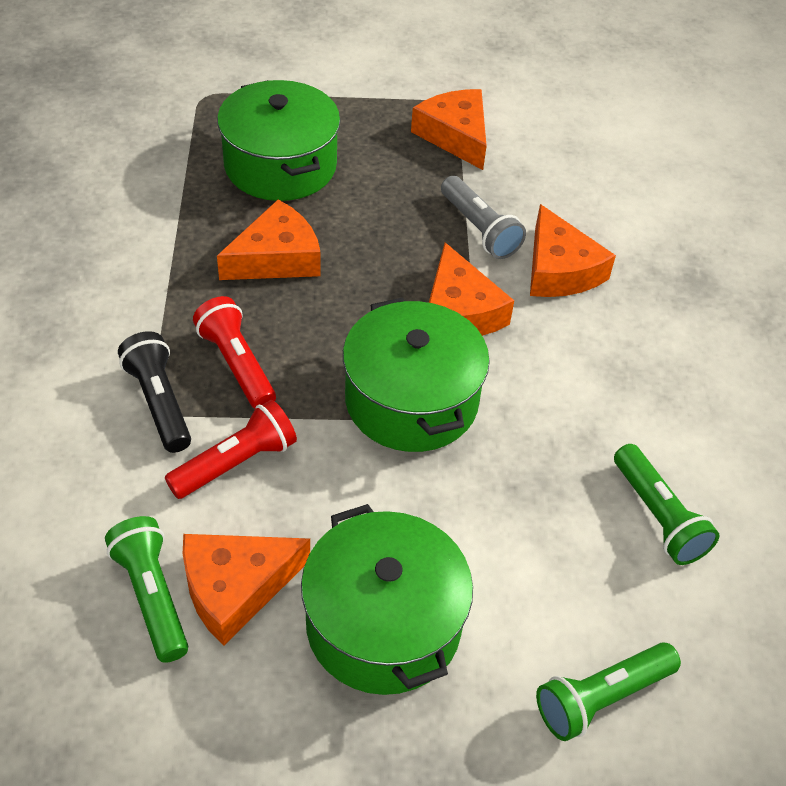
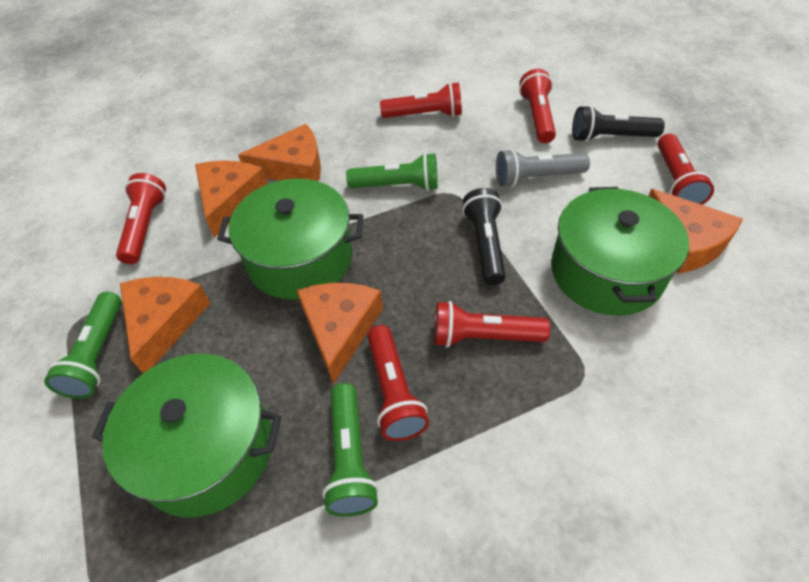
black flashlight: 1 -> 2
red flashlight: 2 -> 6

